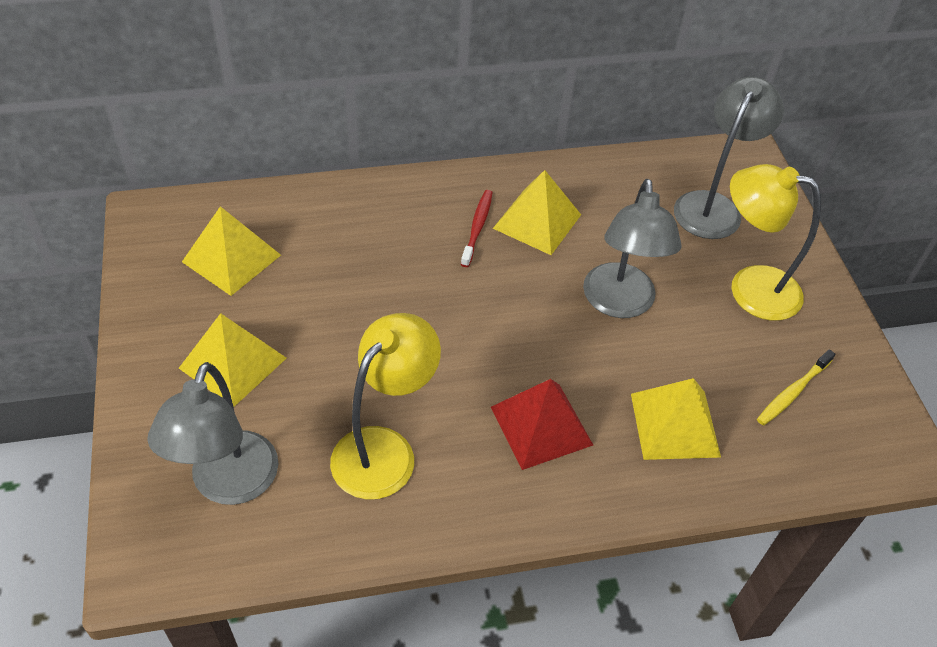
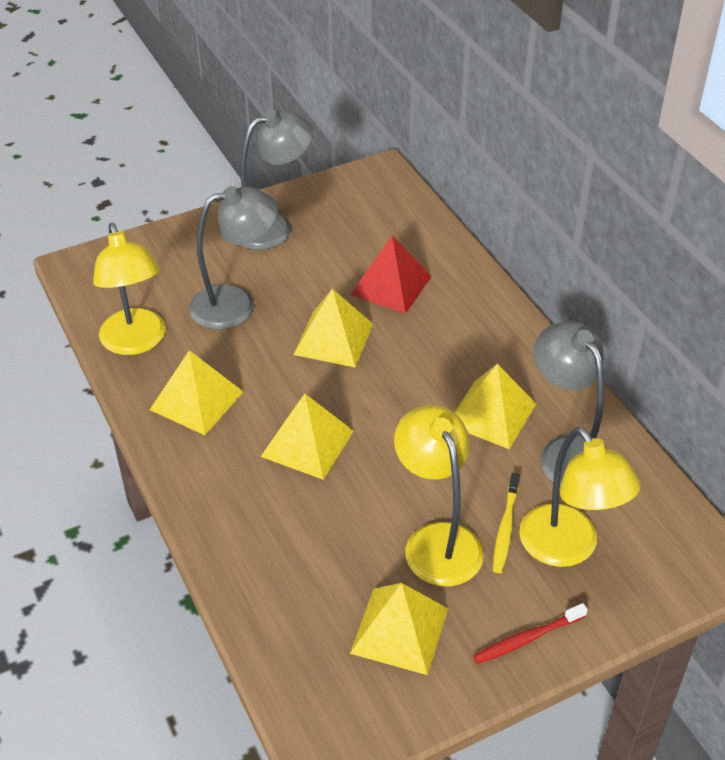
yellow lamp: 2 -> 3
yellow pyramid: 4 -> 5

